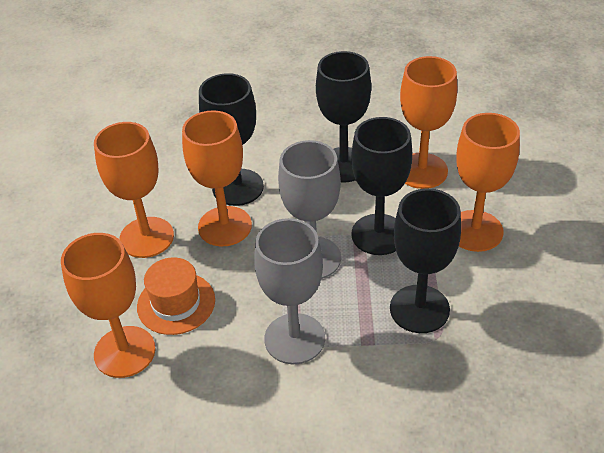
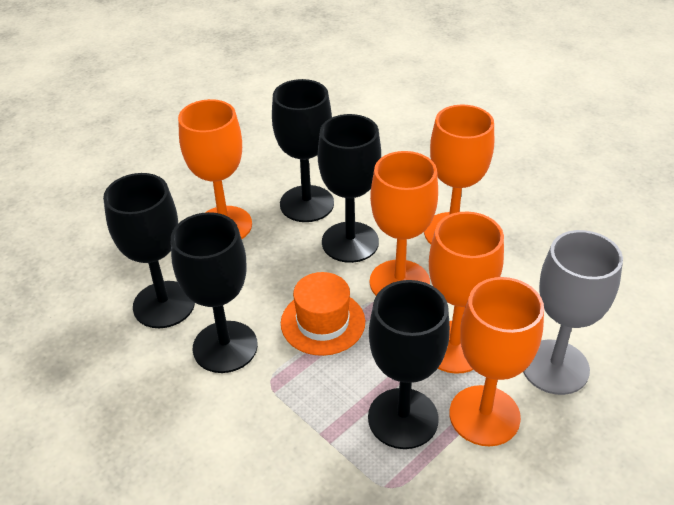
black goblet: 4 -> 5
grey goblet: 2 -> 1

